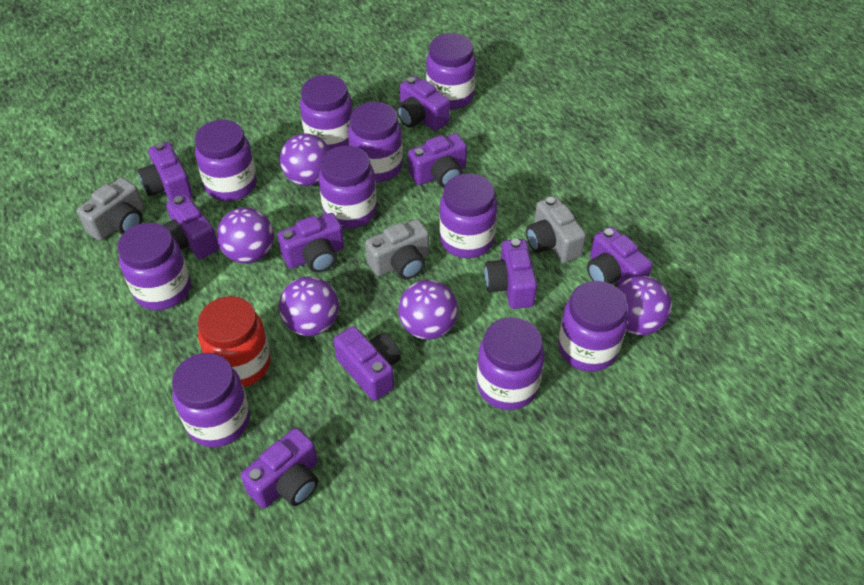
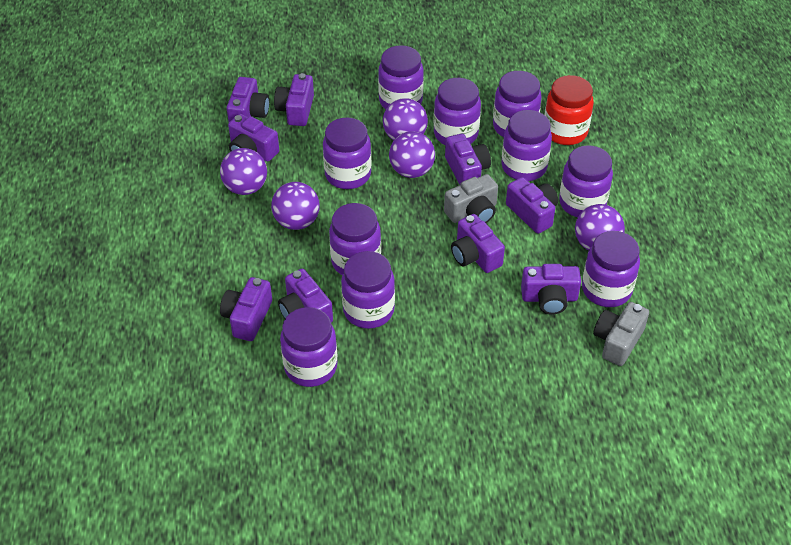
grey camera: 3 -> 2

